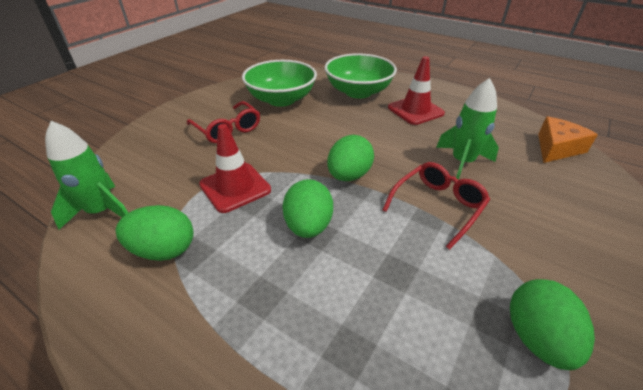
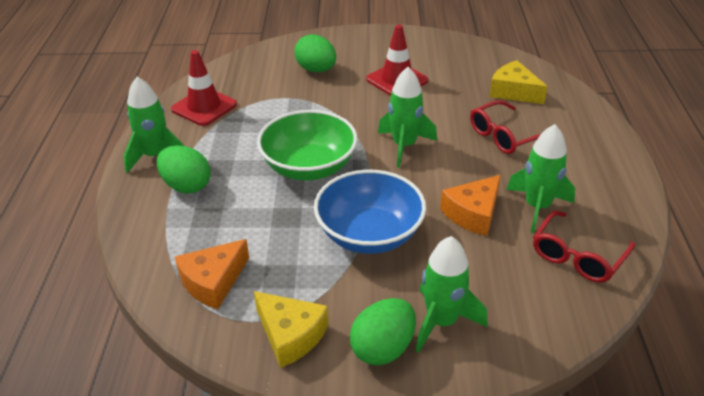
blue bowl: 0 -> 1
green bowl: 2 -> 1
green egg: 4 -> 3
green rocket: 2 -> 4
orange cheese: 1 -> 2
yellow cheese: 0 -> 2

